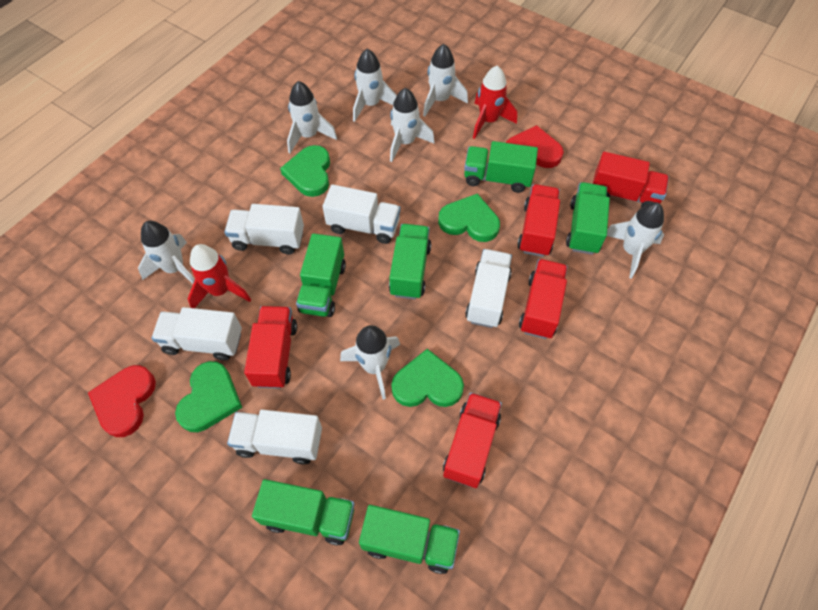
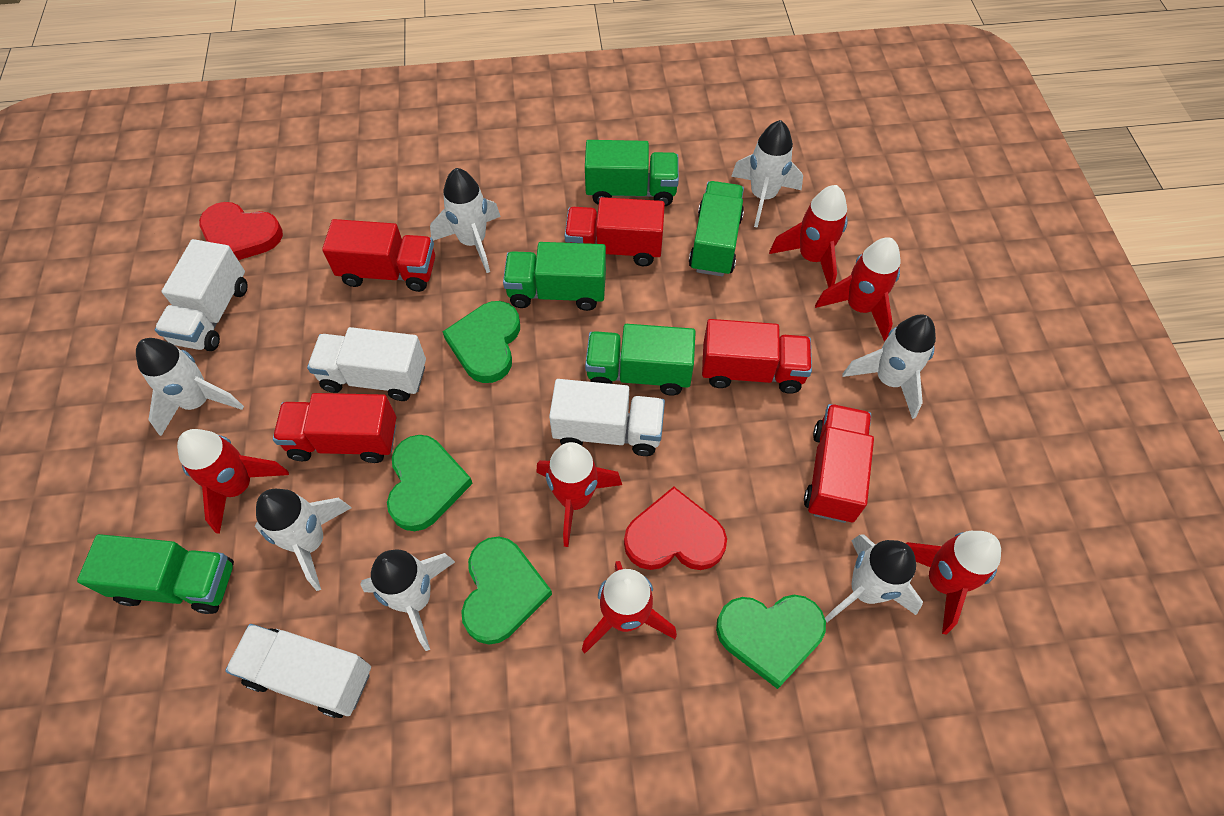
green truck: 6 -> 5
red rocket: 2 -> 6
white truck: 5 -> 4

